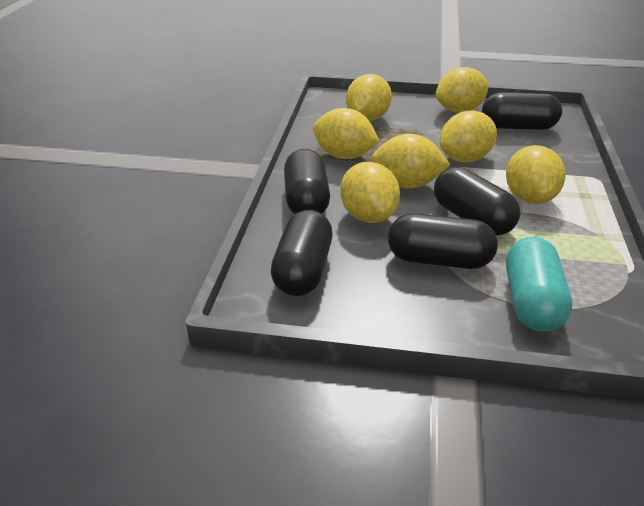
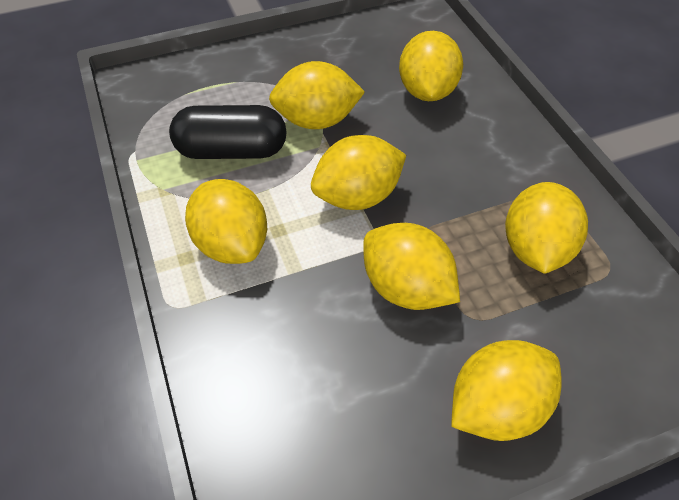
black capsule: 5 -> 1
turquoise capsule: 1 -> 0

